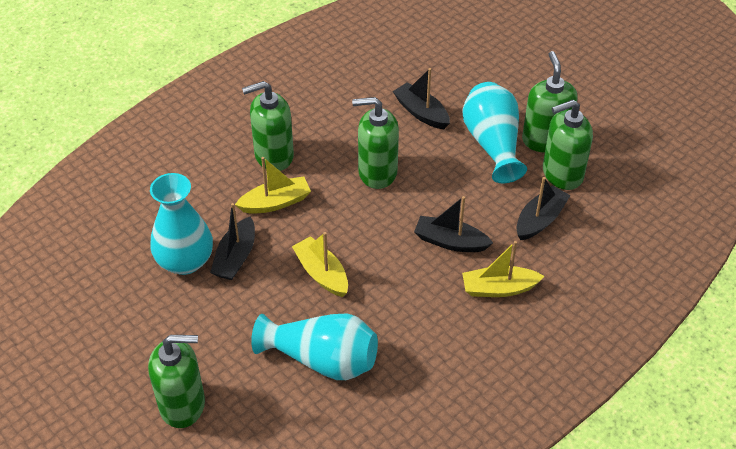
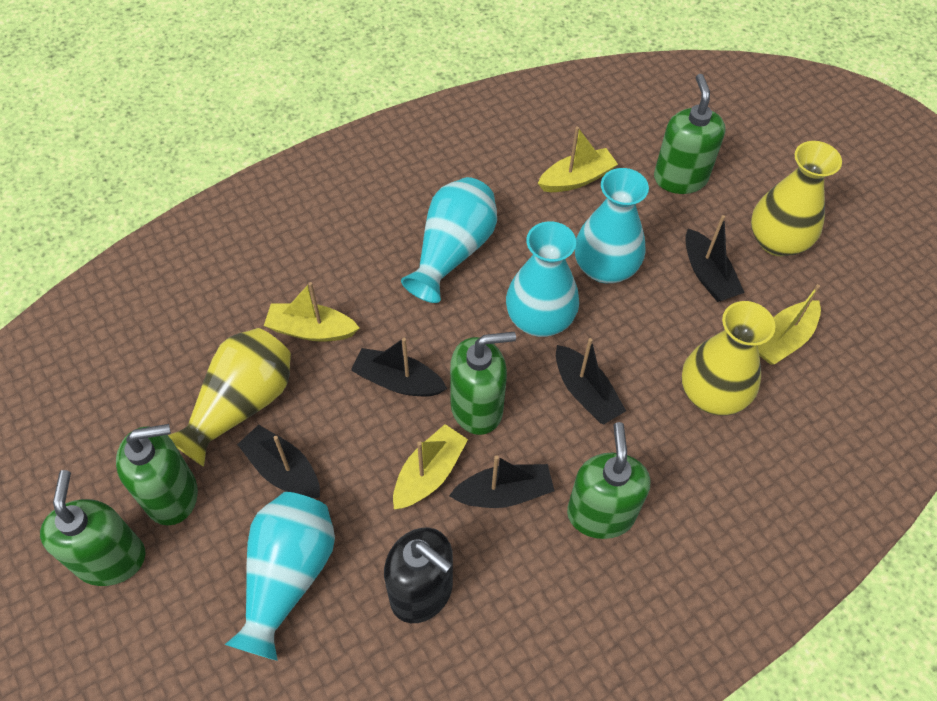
black boat: 4 -> 5
black soap dispenser: 0 -> 1
turquoise vase: 3 -> 4
yellow boat: 3 -> 4
yellow vase: 0 -> 3

